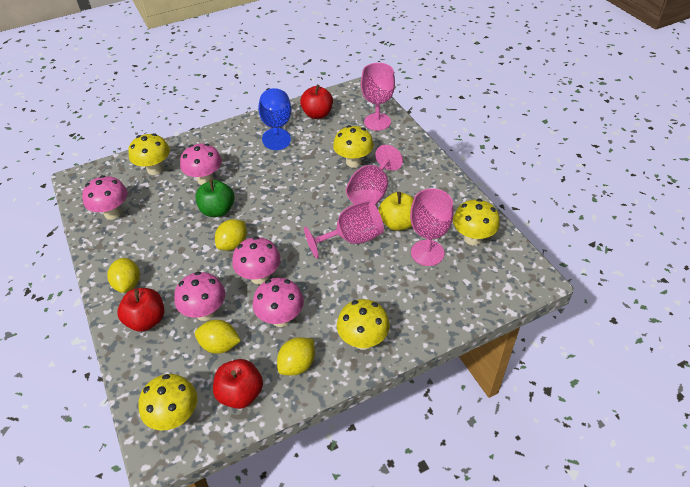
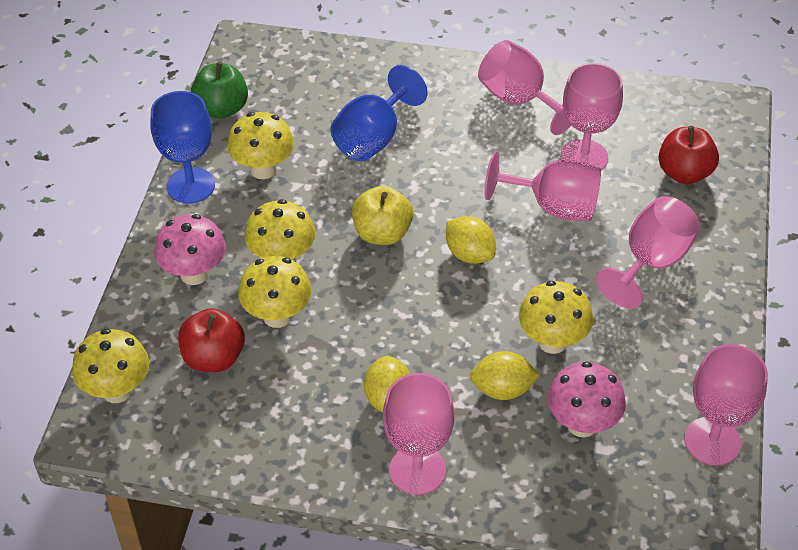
blue goblet: 1 -> 2
pink goblet: 4 -> 6
pink mushroom: 5 -> 2
red apple: 3 -> 2
yellow lemon: 4 -> 3

